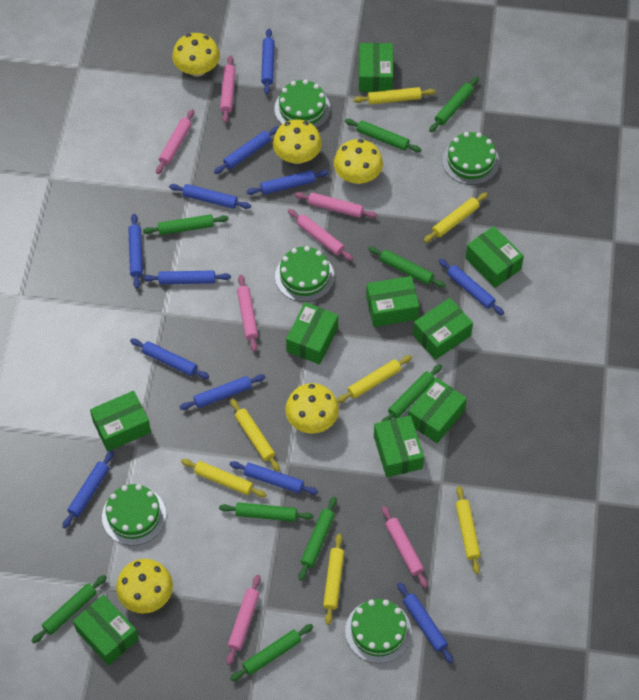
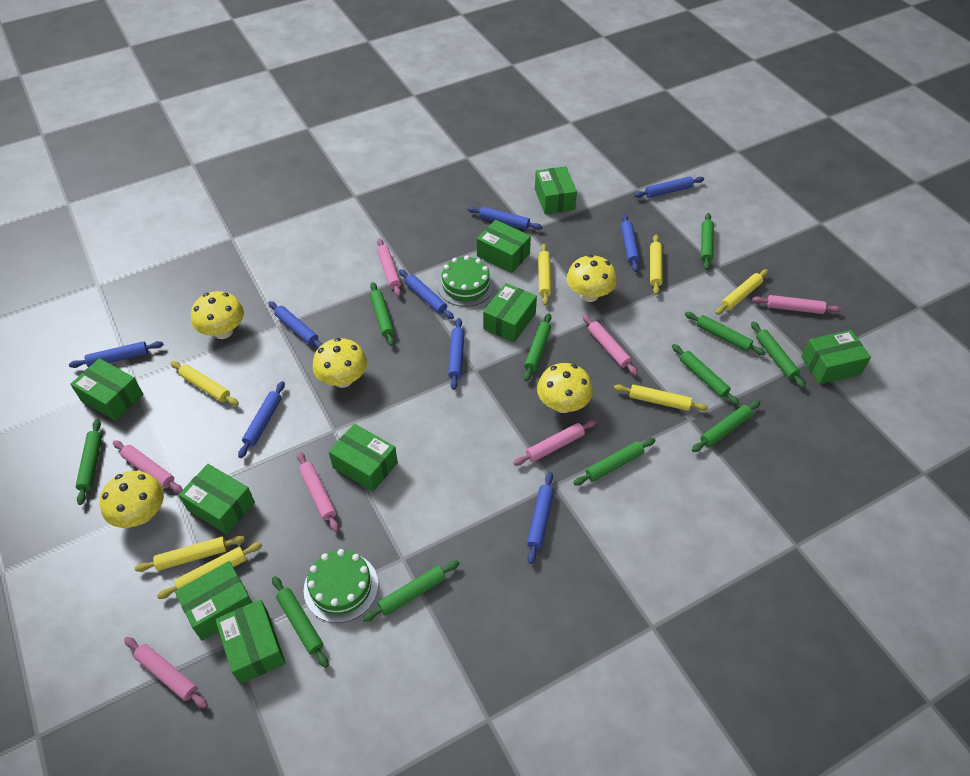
blue rolling pin: 12 -> 9
green cake: 5 -> 2
green rolling pin: 9 -> 11

